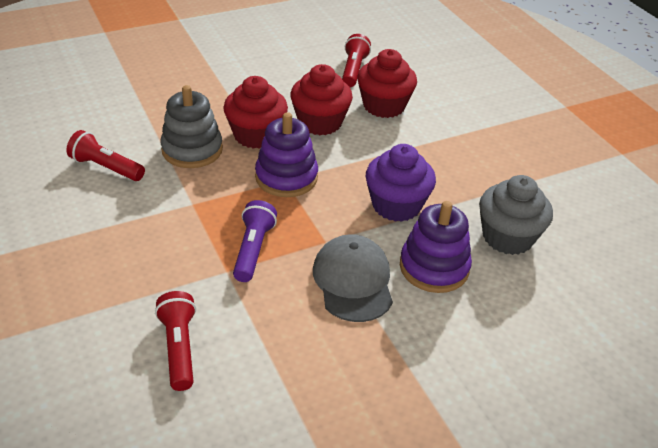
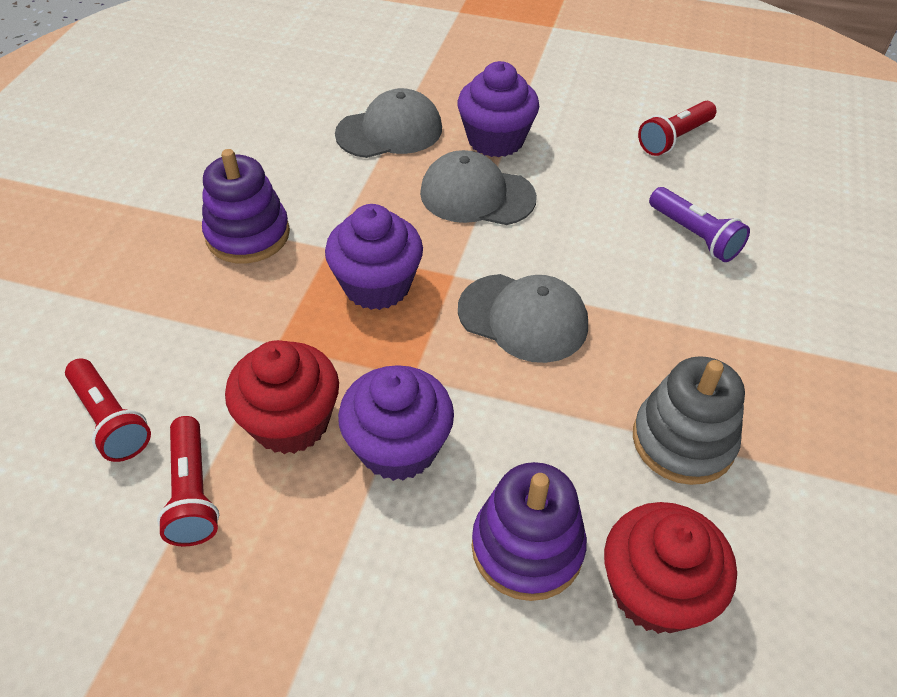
grey cap: 1 -> 3
grey cupcake: 1 -> 0
purple cupcake: 1 -> 3
red cupcake: 3 -> 2

